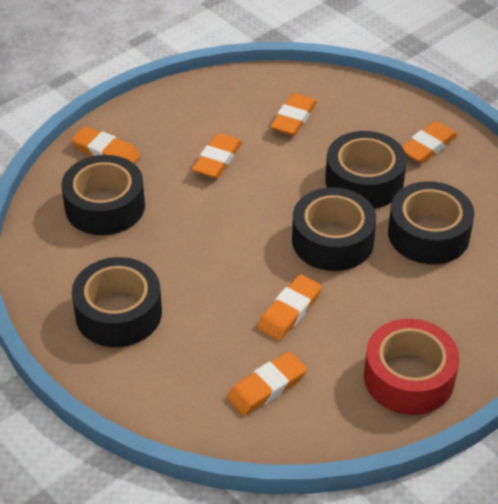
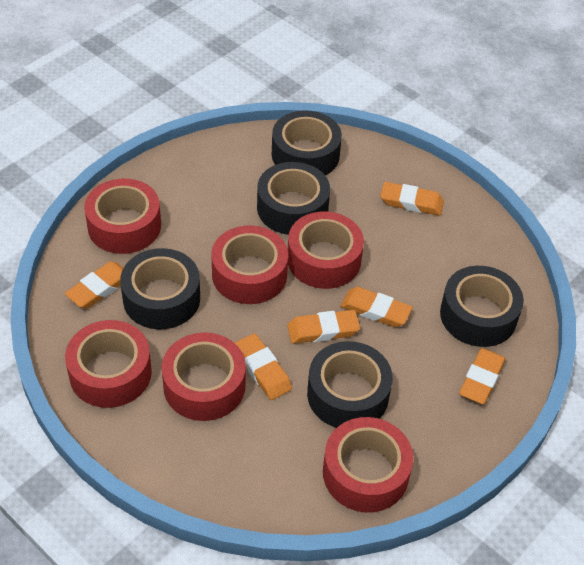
red tape: 1 -> 6

